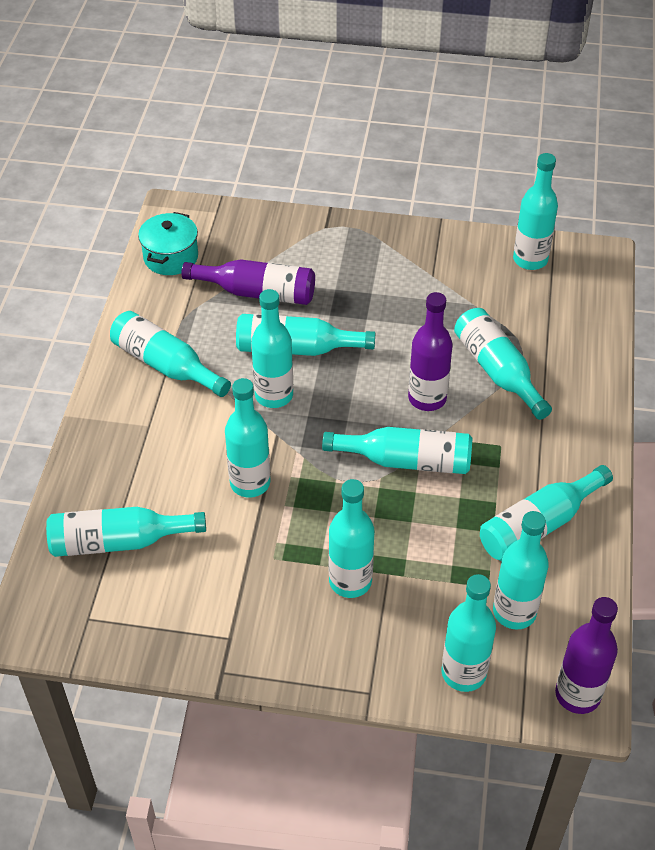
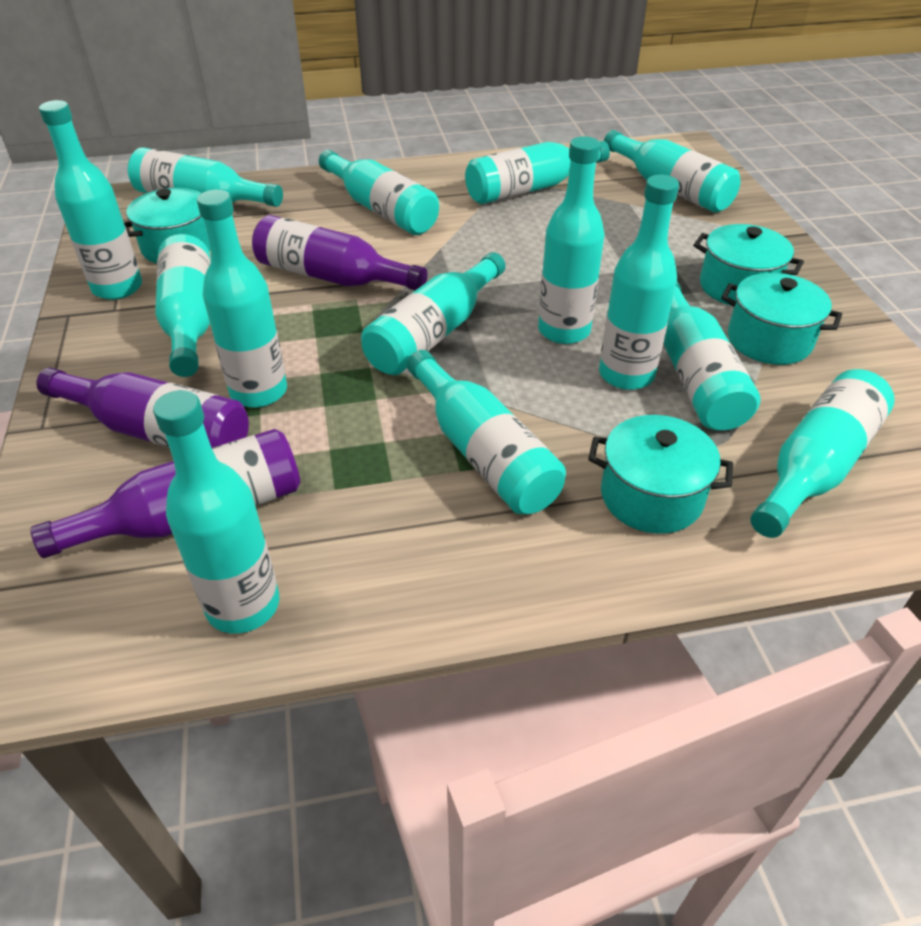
turquoise bottle: 12 -> 14
turquoise pot: 1 -> 4

